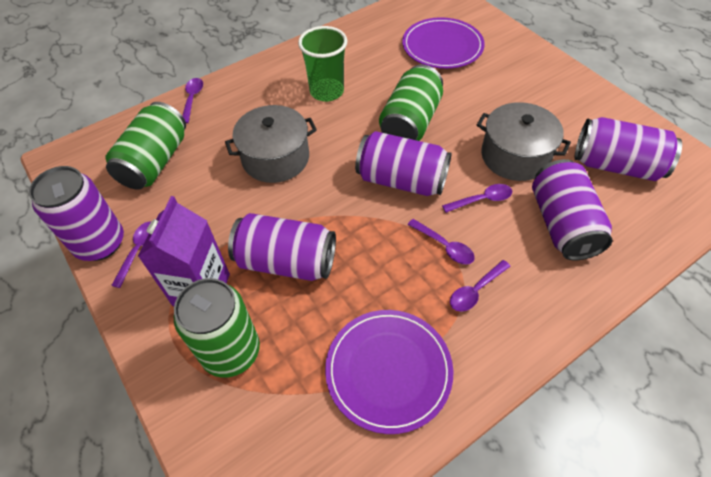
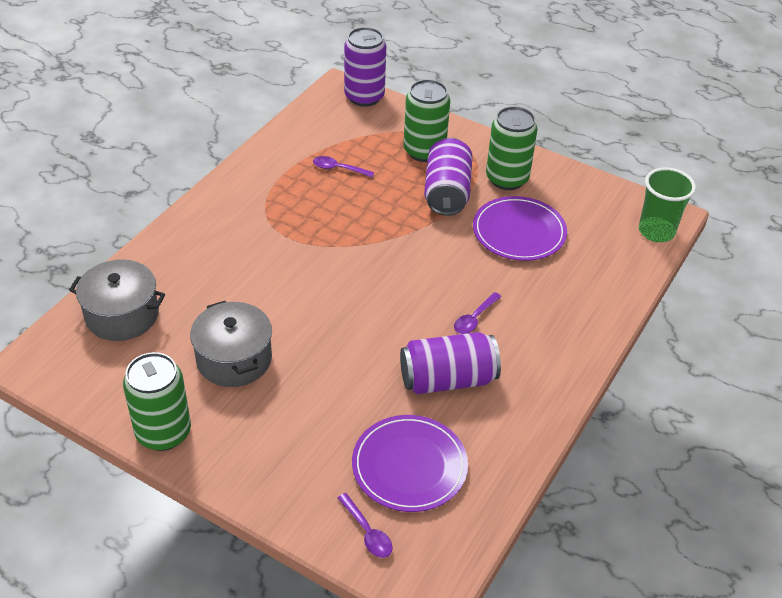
purple can: 5 -> 3
purple carton: 1 -> 0
purple spoon: 5 -> 3

